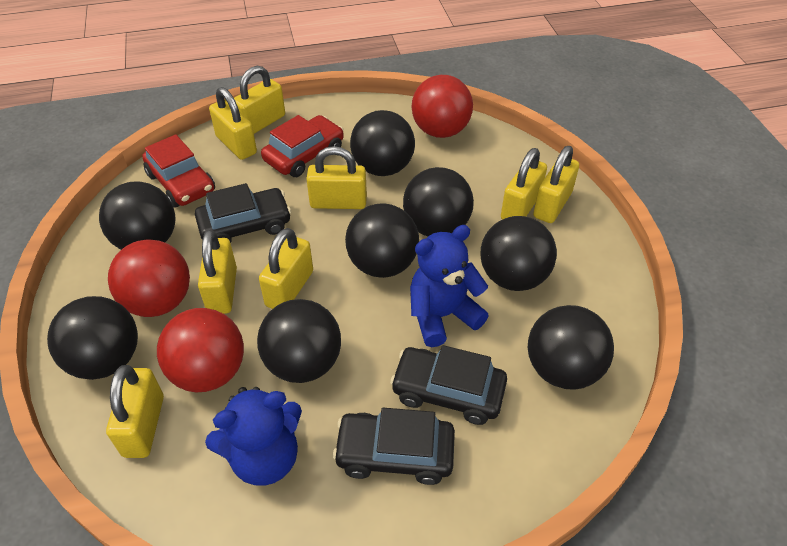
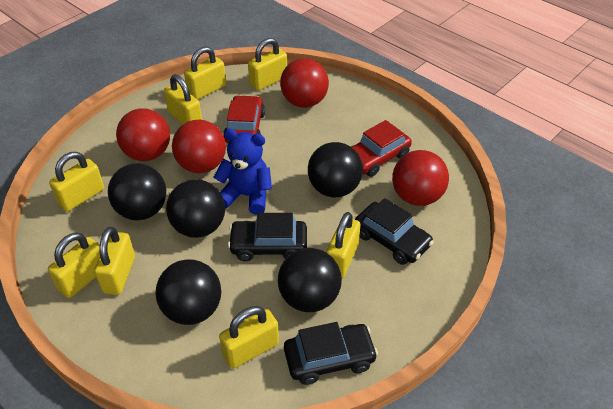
black ball: 8 -> 5
blue teddy bear: 2 -> 1
red ball: 3 -> 4

